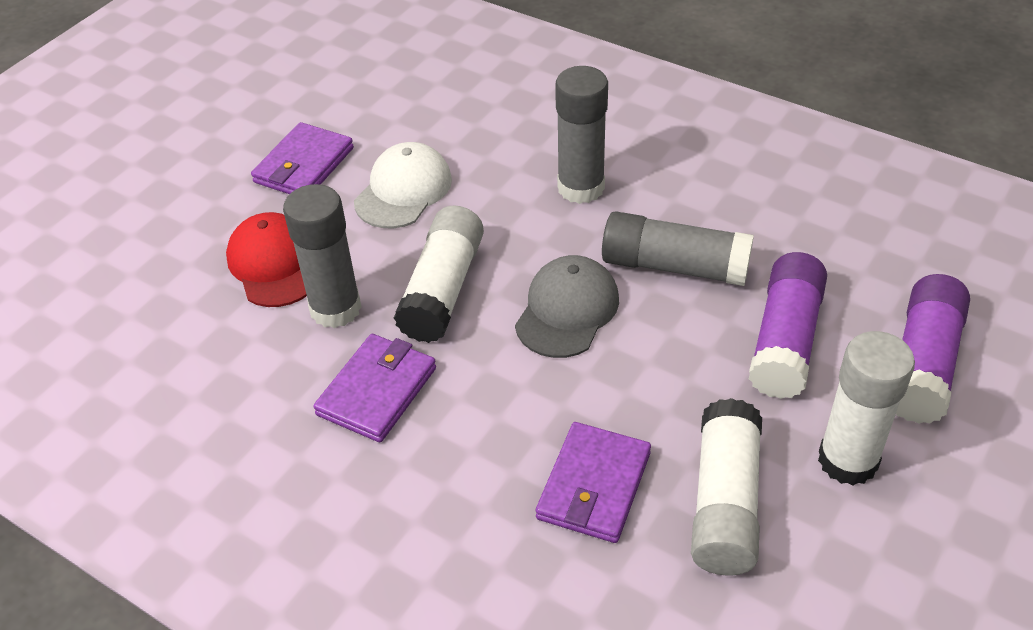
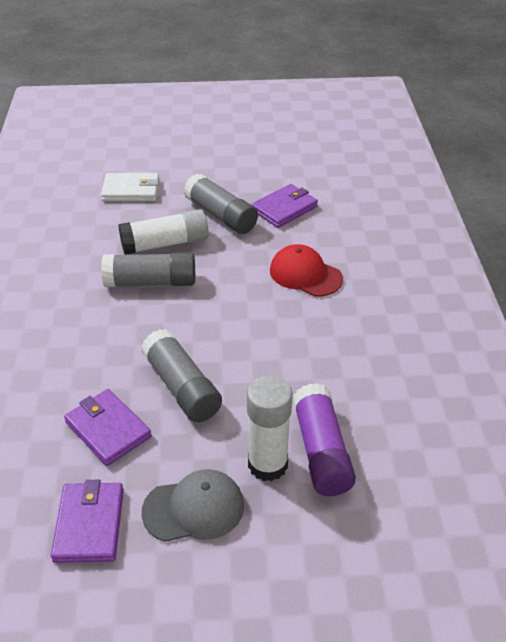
purple glue stick: 2 -> 1
white cap: 1 -> 0
white glue stick: 3 -> 2
white wallet: 0 -> 1

